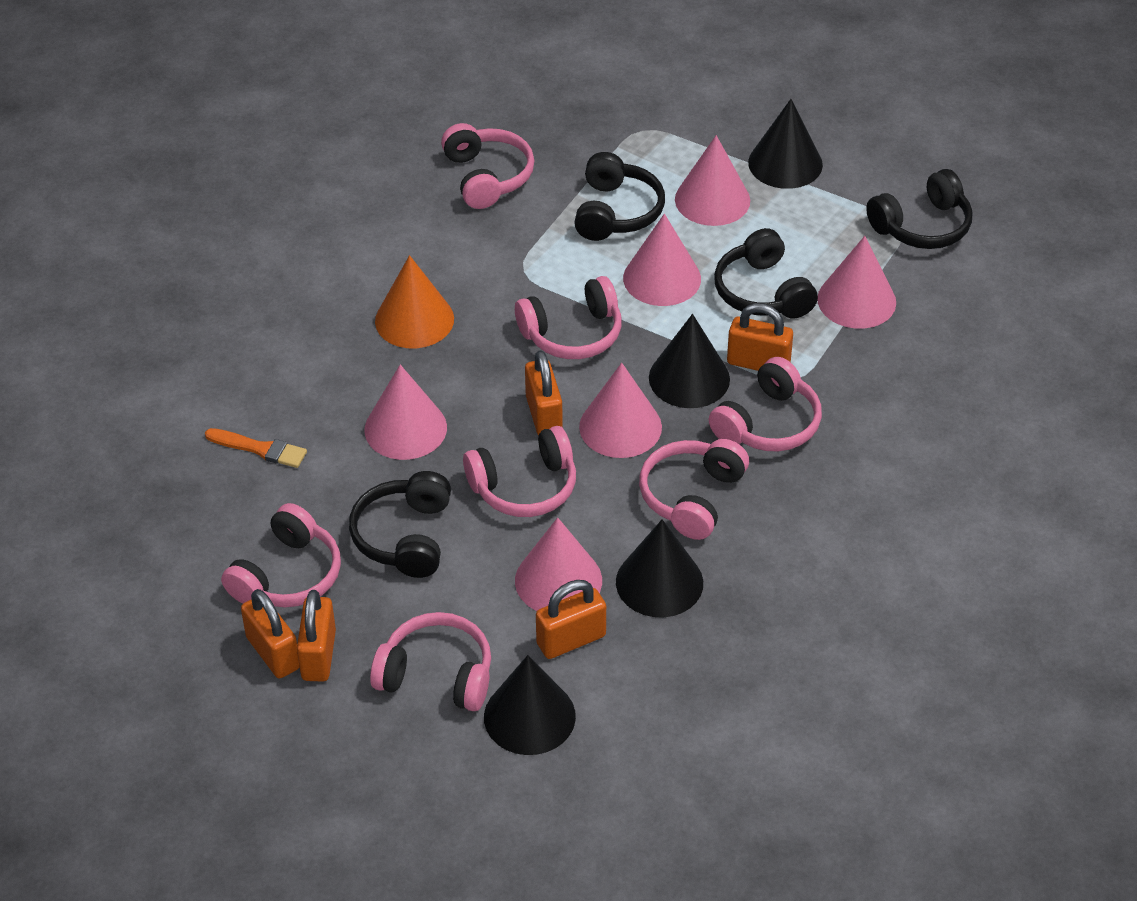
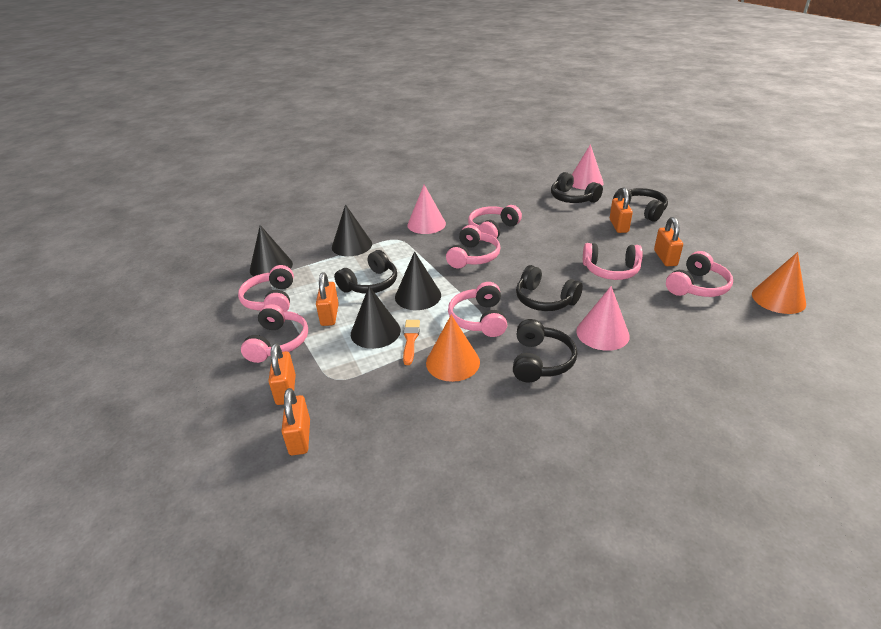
black headphones: 4 -> 5
orange cone: 1 -> 2
pink cone: 6 -> 3

